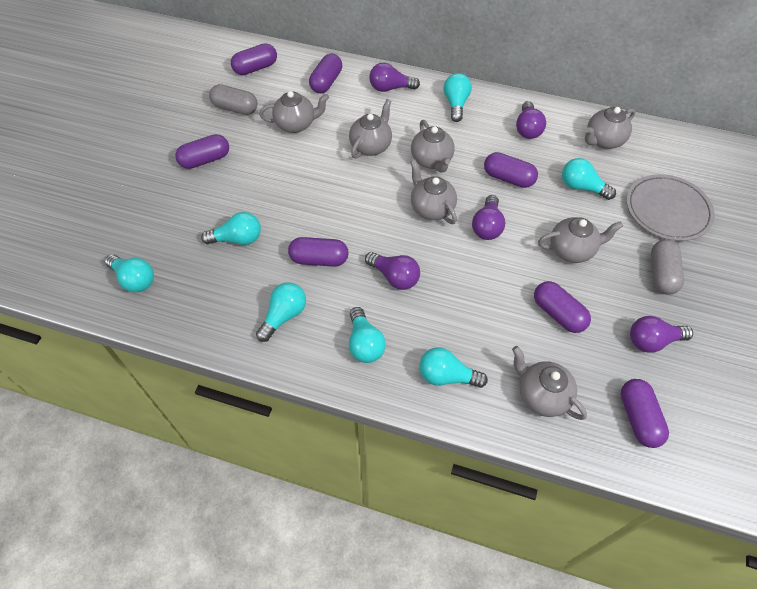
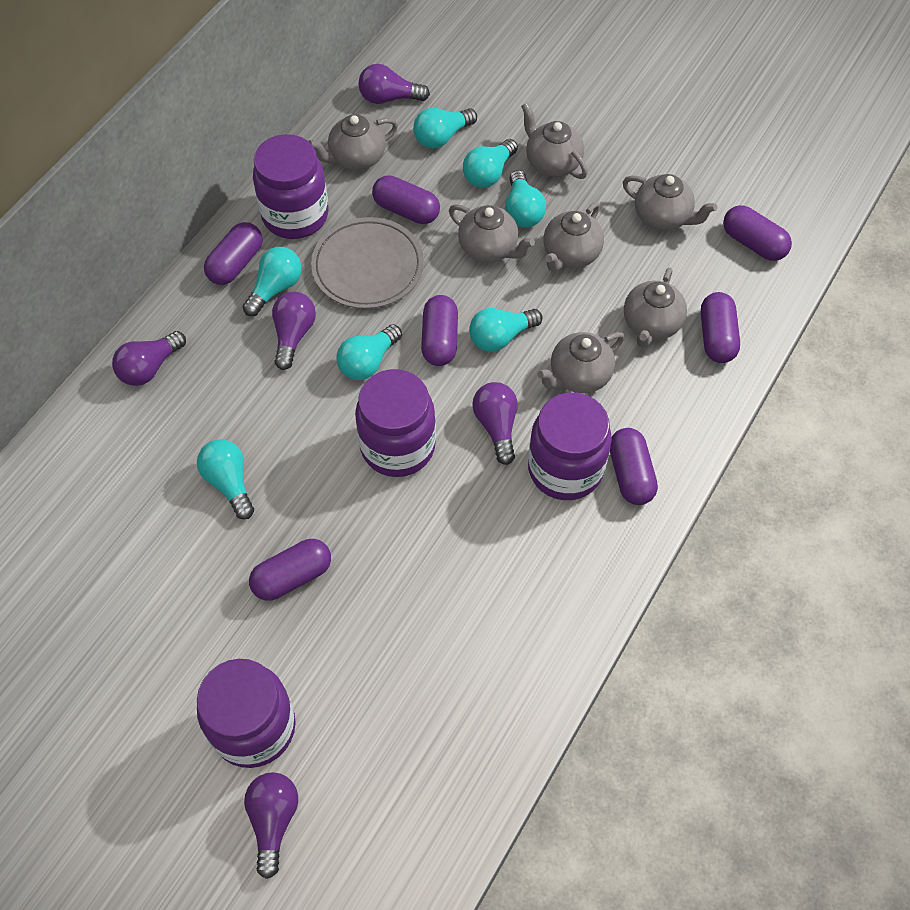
grey capsule: 2 -> 0
purple jar: 0 -> 4

